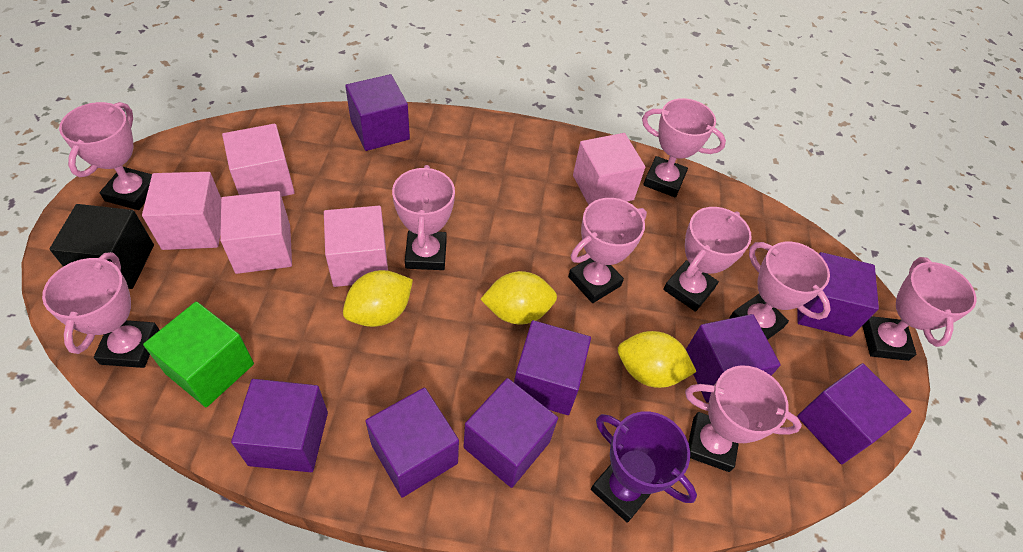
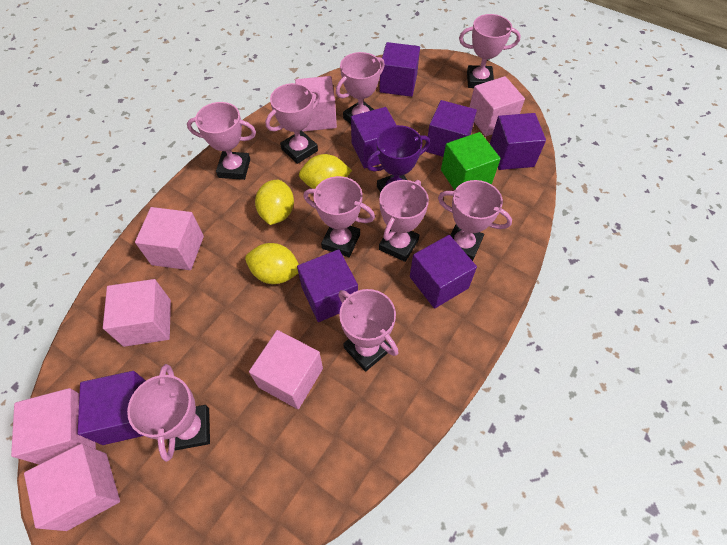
black cube: 1 -> 0
pink cube: 5 -> 7
purple cube: 8 -> 7

